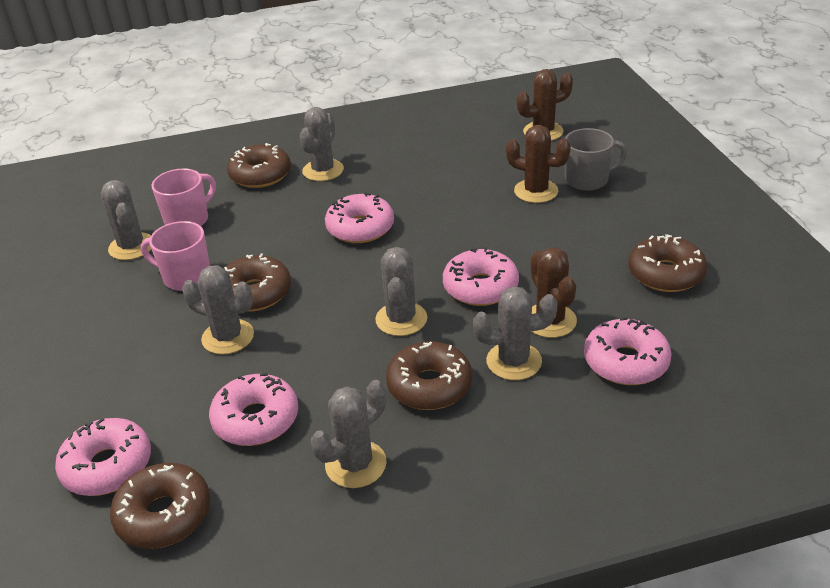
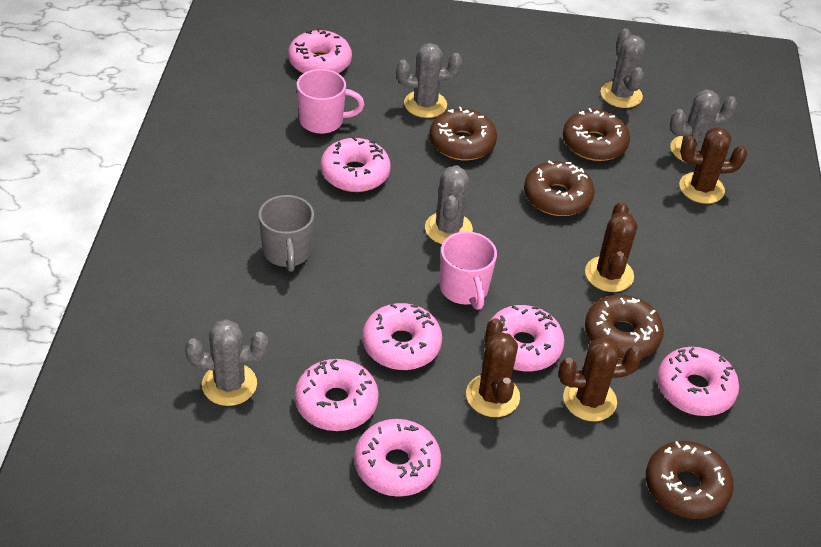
brown cactus: 3 -> 4
grey cactus: 6 -> 5
pink donut: 5 -> 7

